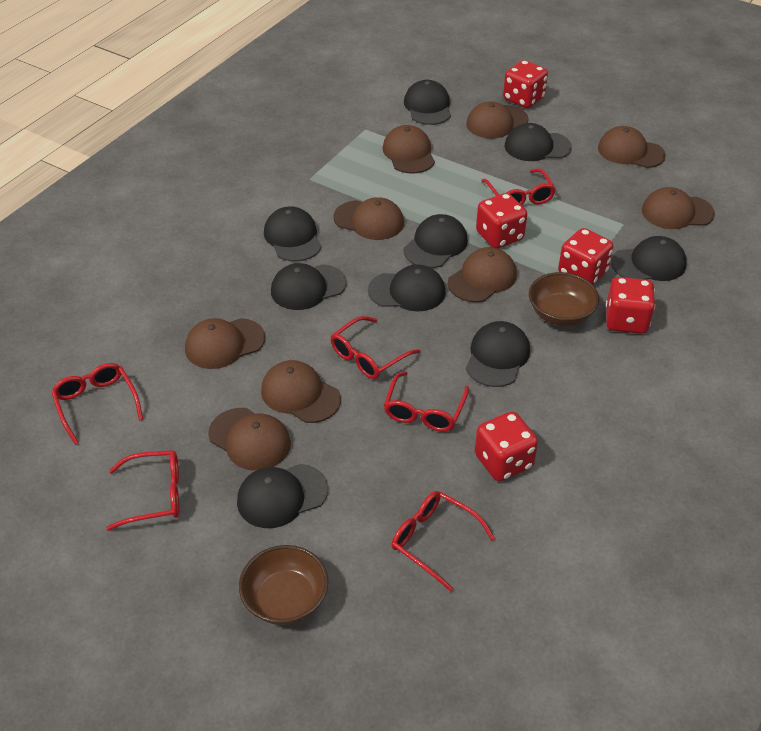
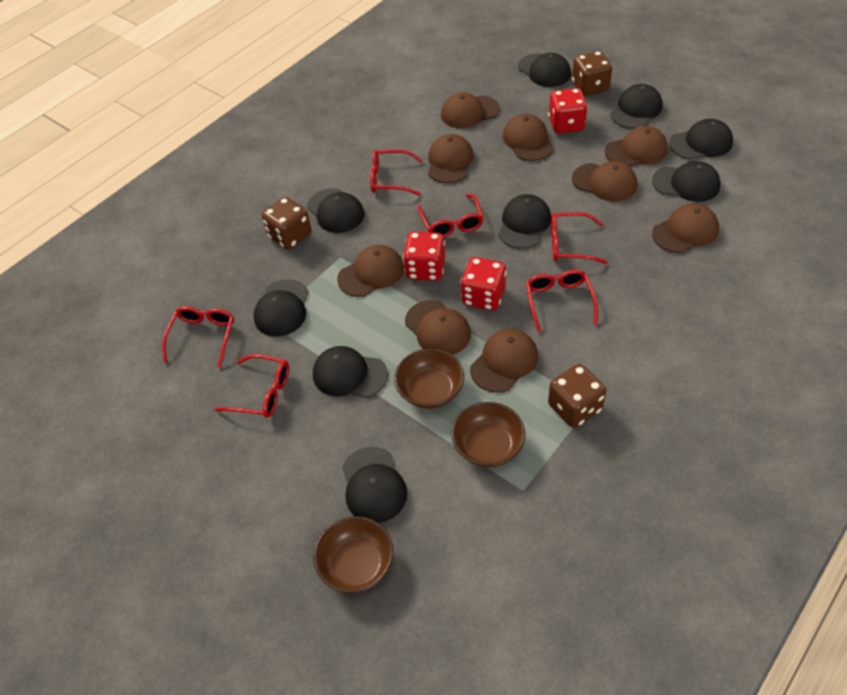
brown bowl: 2 -> 3
brown dice: 0 -> 3
red dice: 5 -> 3

